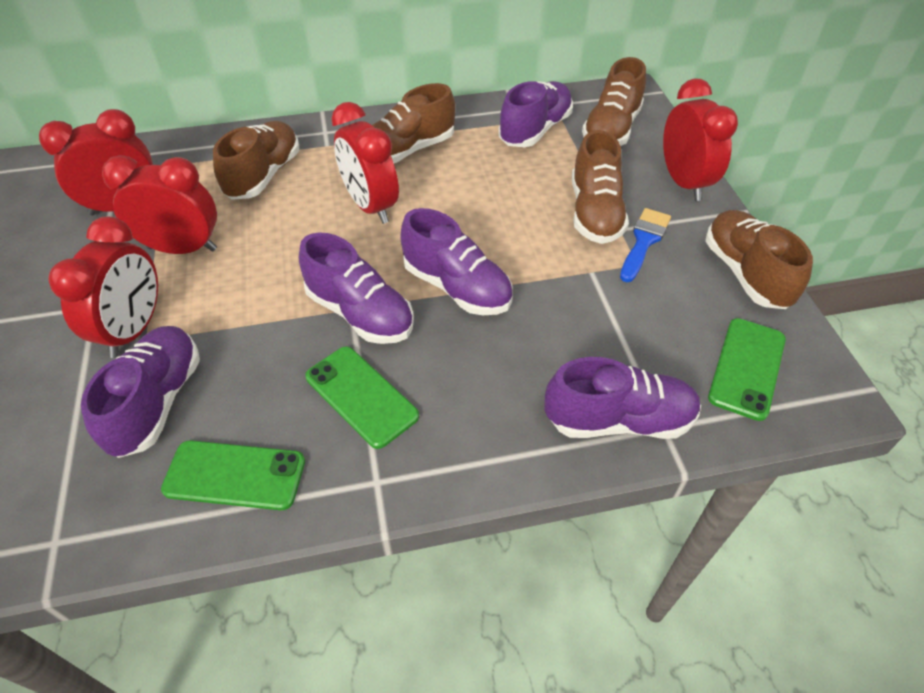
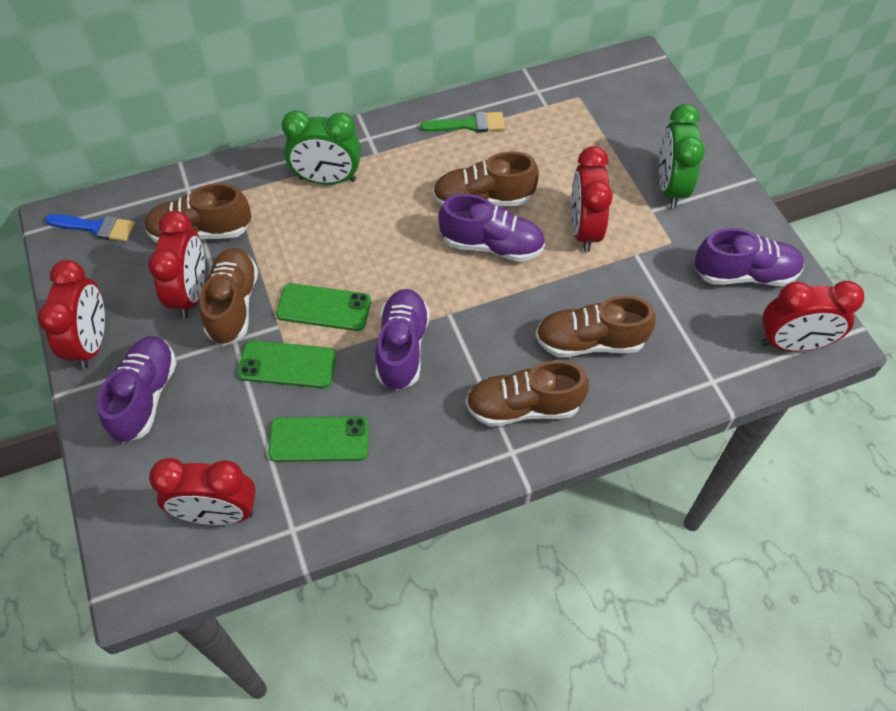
green brush: 0 -> 1
green clock: 0 -> 2
purple shoe: 5 -> 4

